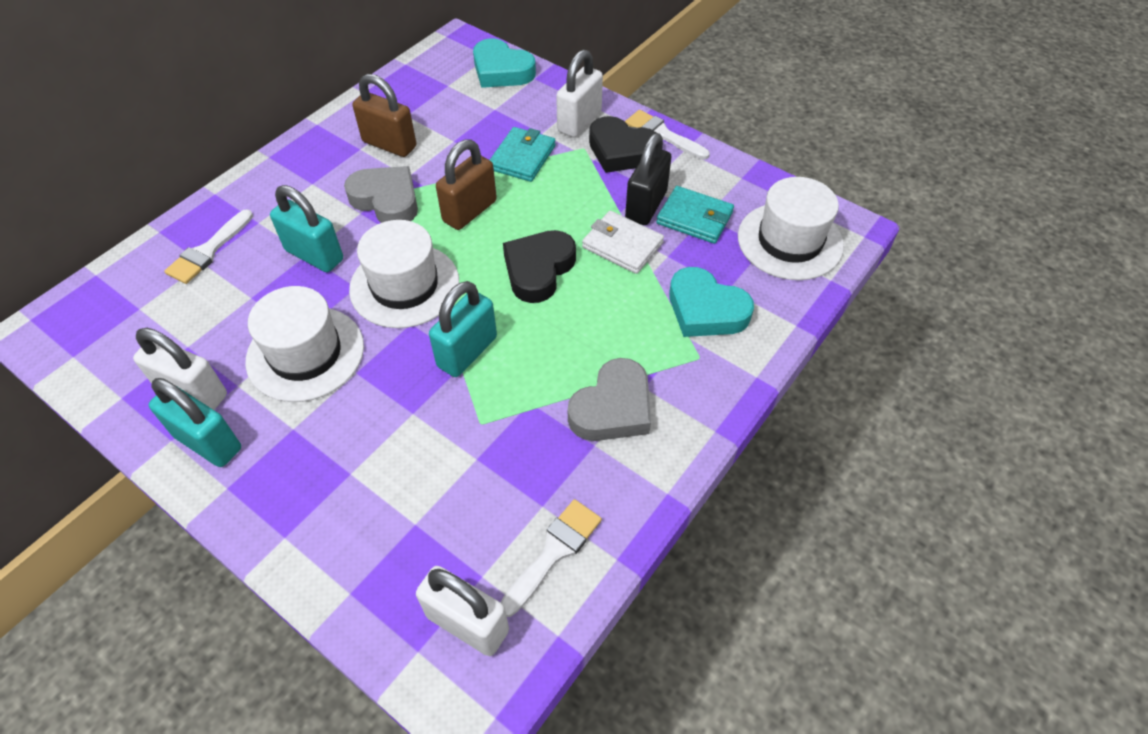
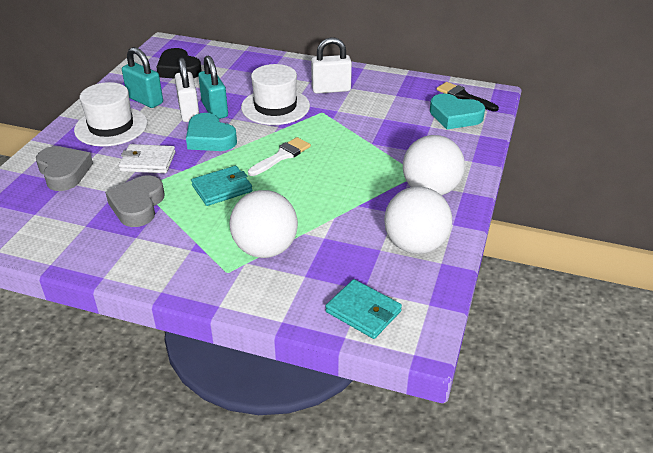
black brush: 0 -> 1
black heart: 2 -> 1
black padlock: 1 -> 0
brown padlock: 2 -> 0
turquoise padlock: 3 -> 2
white ball: 0 -> 3
white brush: 3 -> 1
white hat: 3 -> 2
white padlock: 3 -> 2

